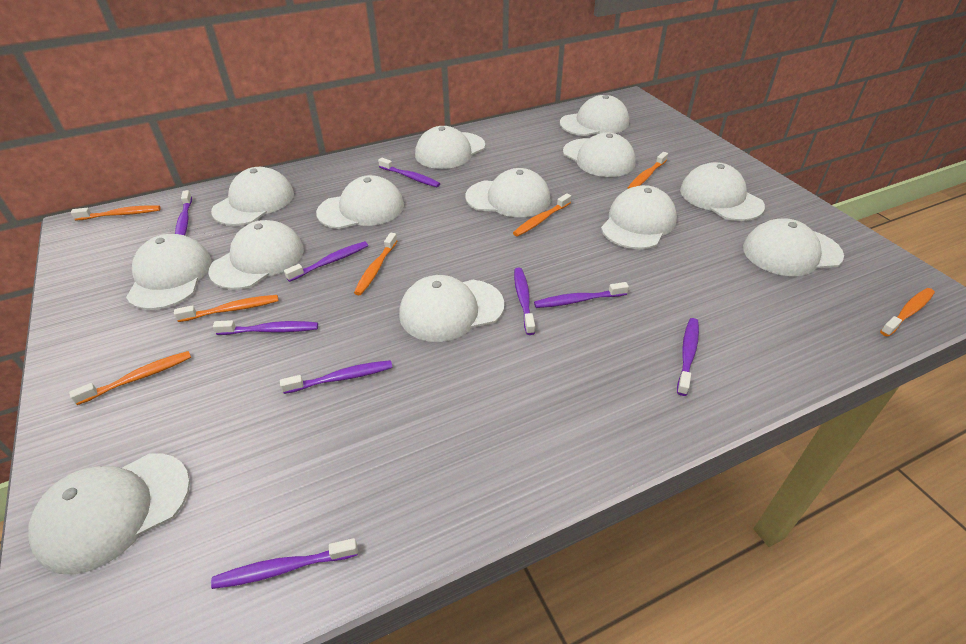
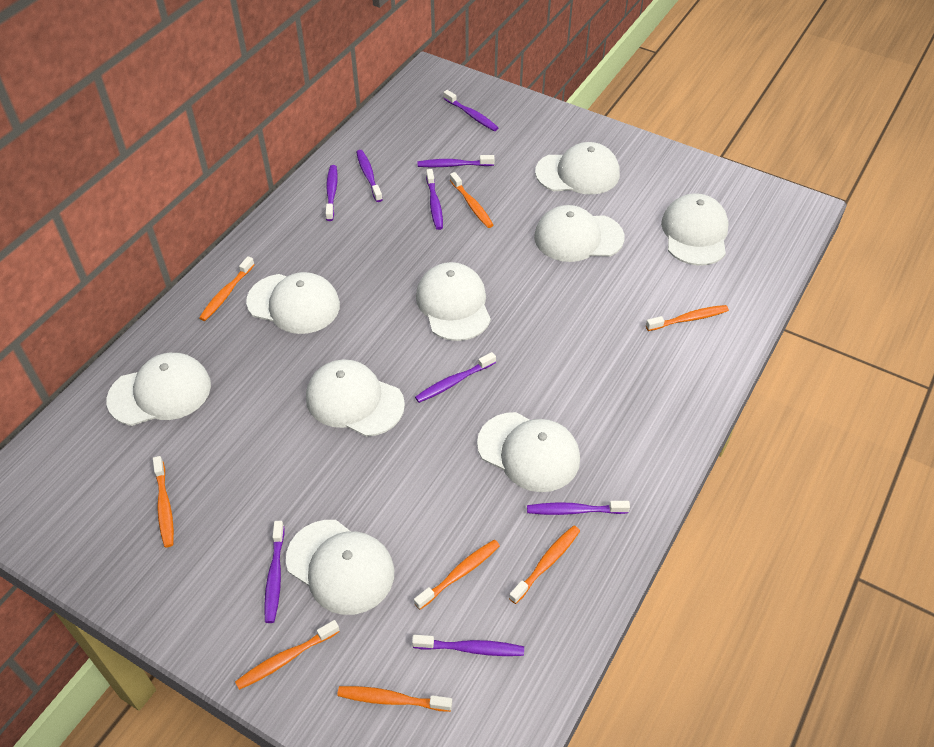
orange toothbrush: 7 -> 8
white cap: 13 -> 9

